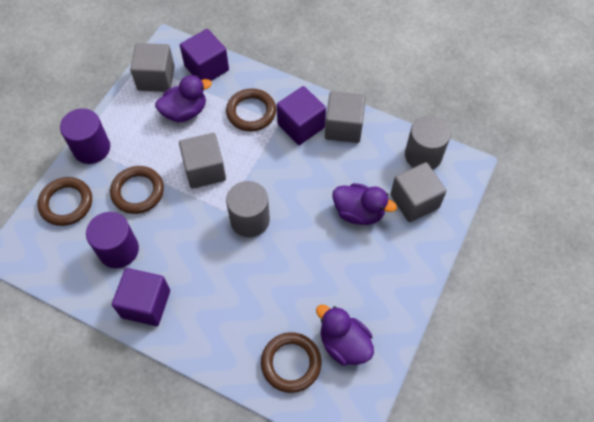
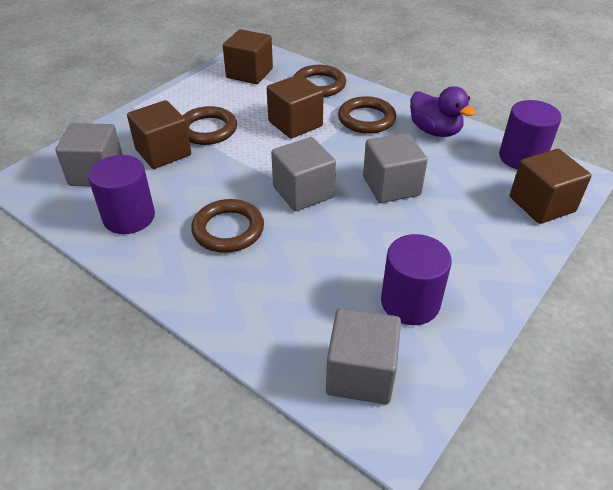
brown cube: 0 -> 4
grey cylinder: 2 -> 0
purple cube: 3 -> 0
purple cylinder: 2 -> 3
purple duck: 3 -> 1

